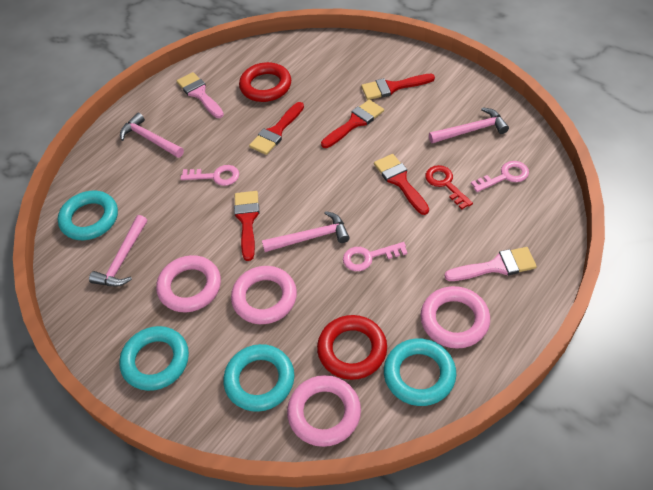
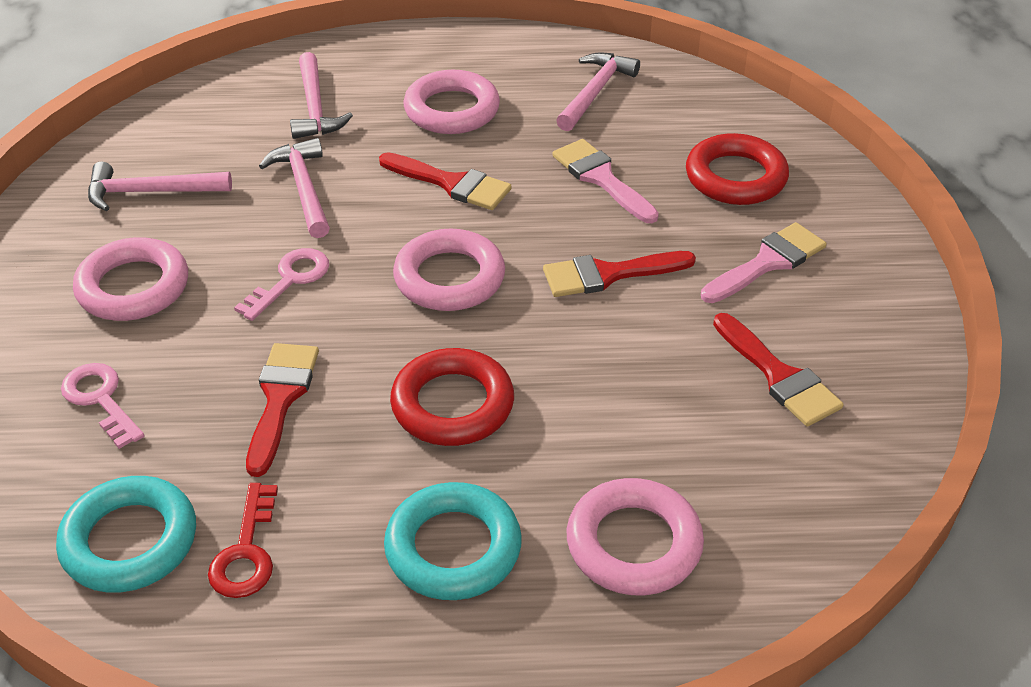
pink key: 3 -> 2
red brush: 5 -> 4
turquoise ring: 4 -> 2

